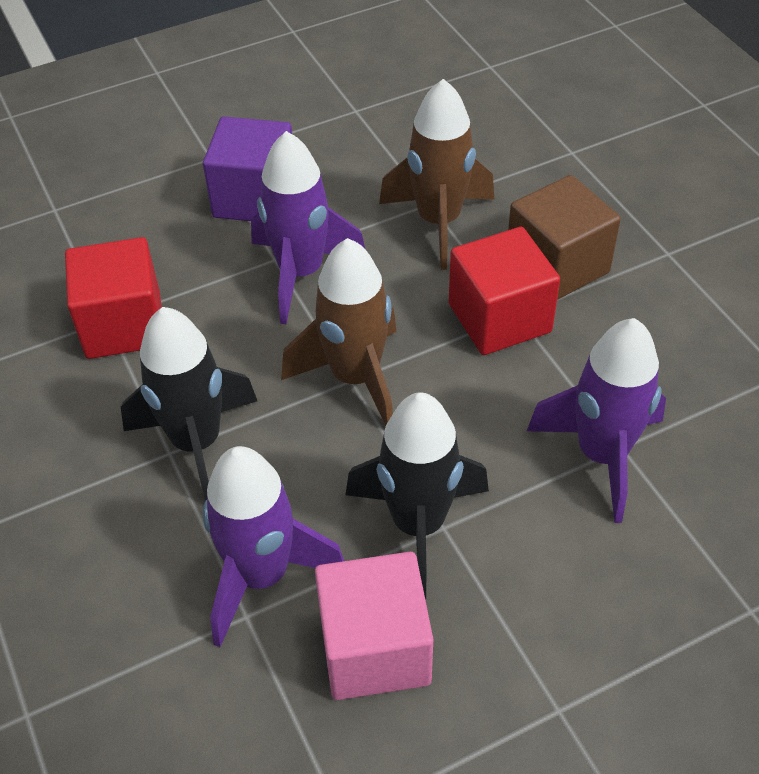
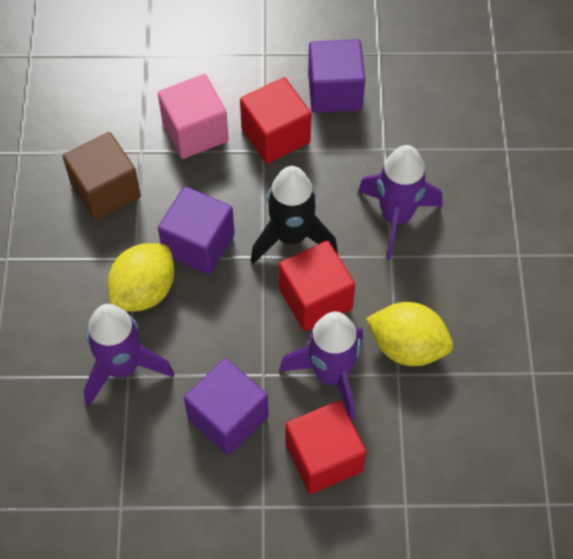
black rocket: 2 -> 1
brown rocket: 2 -> 0
purple cube: 1 -> 3
red cube: 2 -> 3
yellow lemon: 0 -> 2

